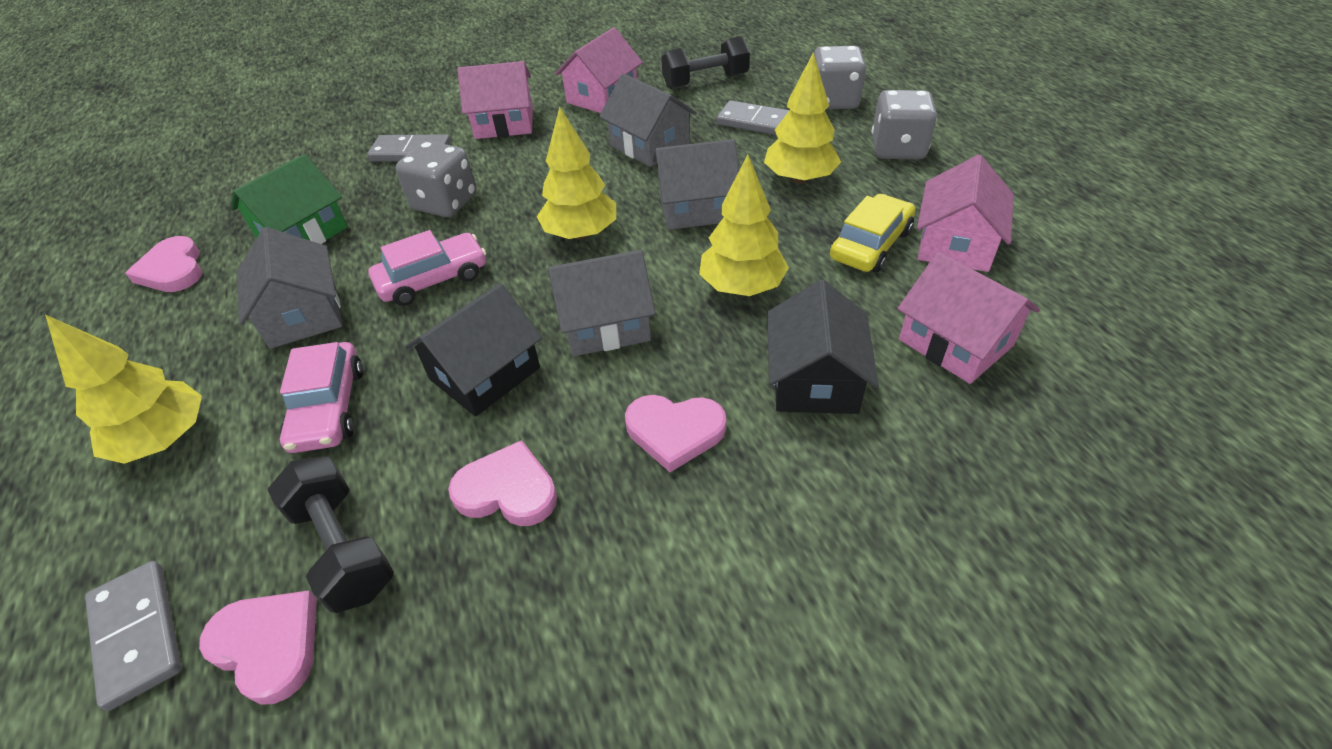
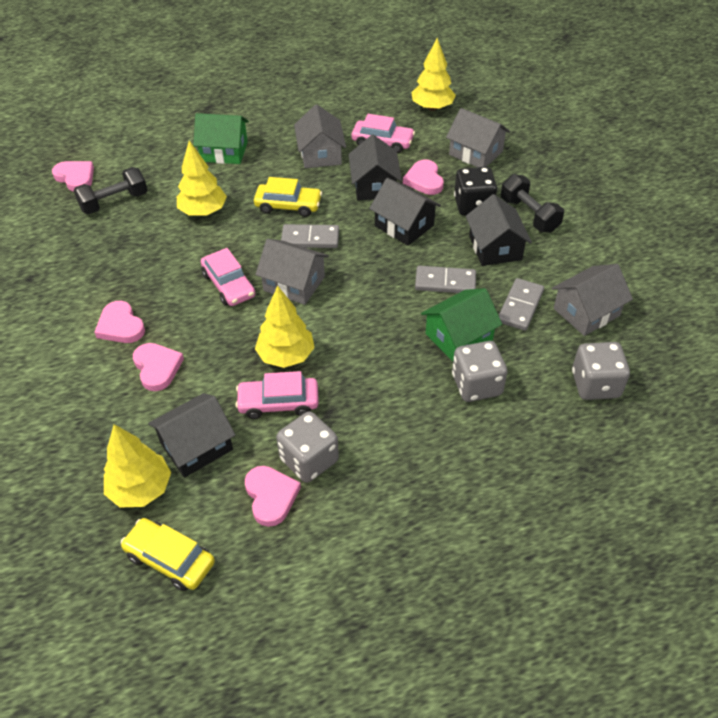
black dice: 0 -> 1
black house: 2 -> 4
green house: 1 -> 2
pink car: 2 -> 3
pink heart: 4 -> 5
pink house: 4 -> 0
yellow car: 1 -> 2

